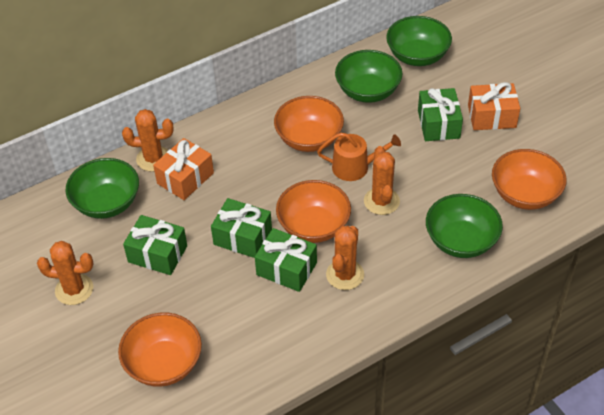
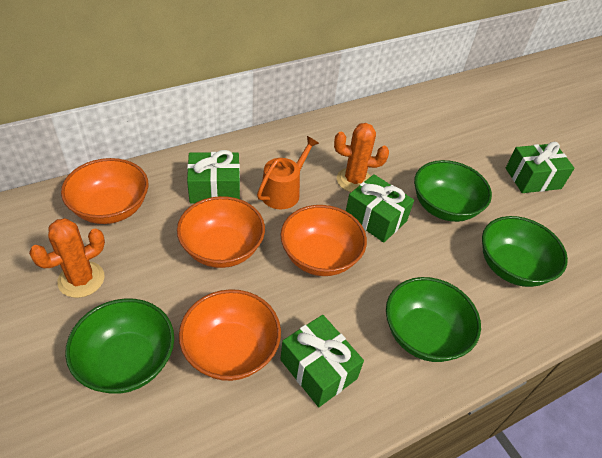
orange cactus: 4 -> 2
orange gift: 2 -> 0

